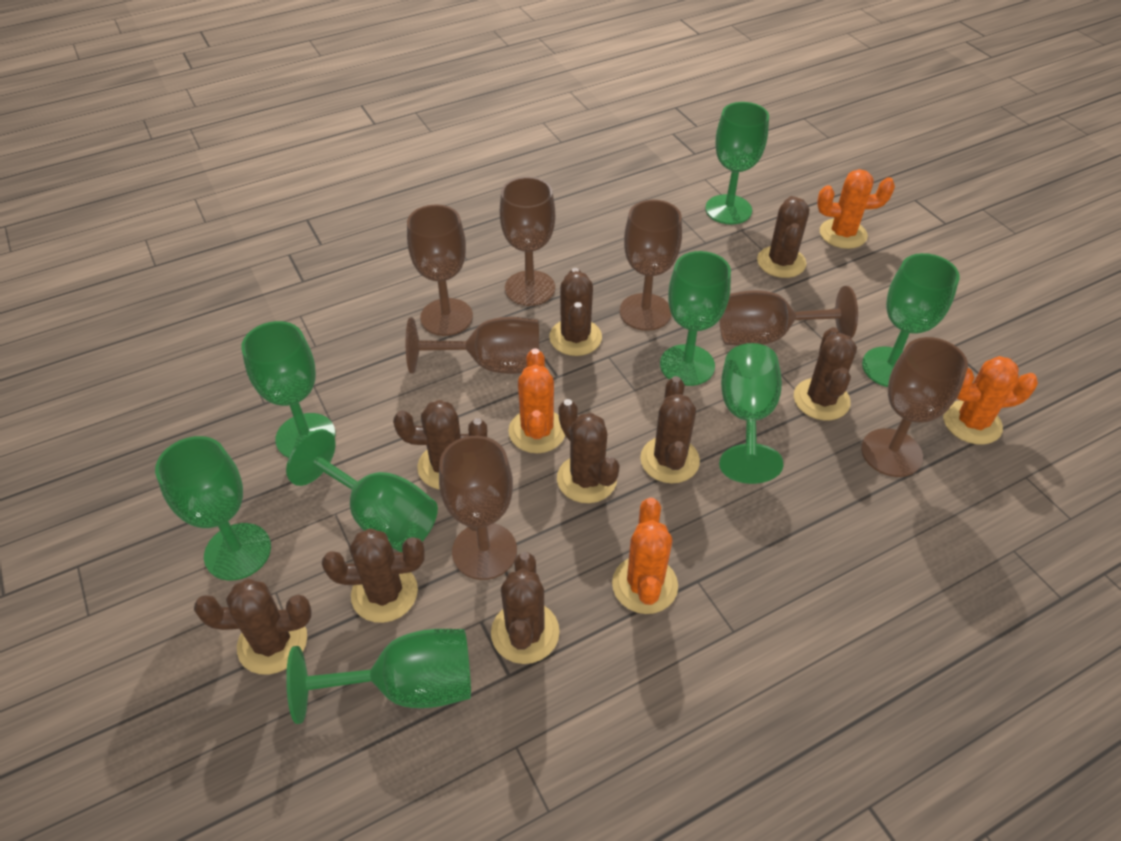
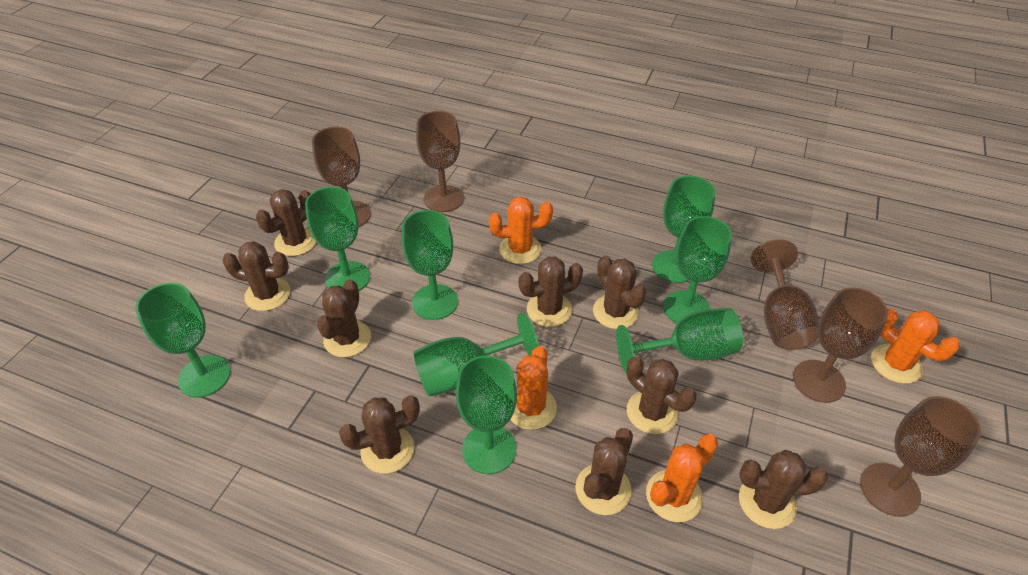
brown goblet: 7 -> 5

